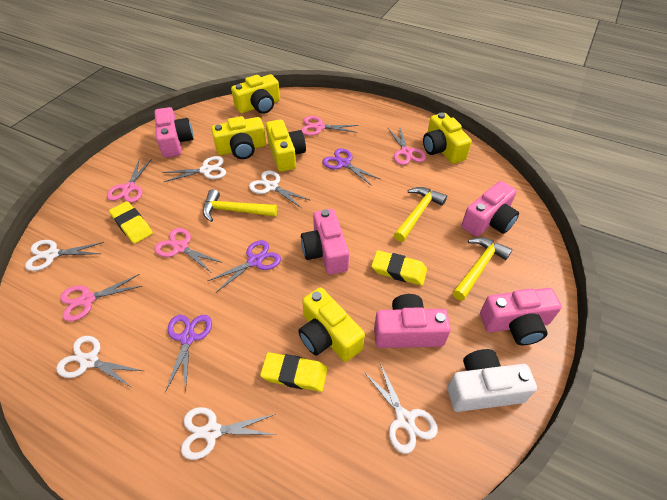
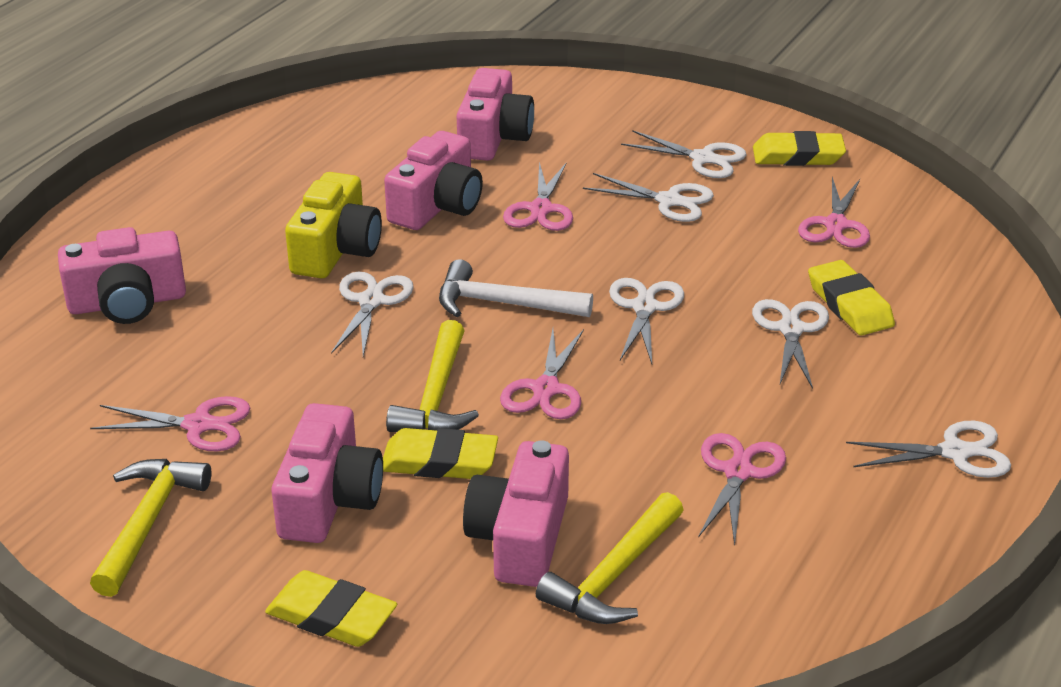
purple scissors: 3 -> 0
white camera: 1 -> 0
white hammer: 0 -> 1
yellow camera: 5 -> 1
yellow eraser: 3 -> 4

